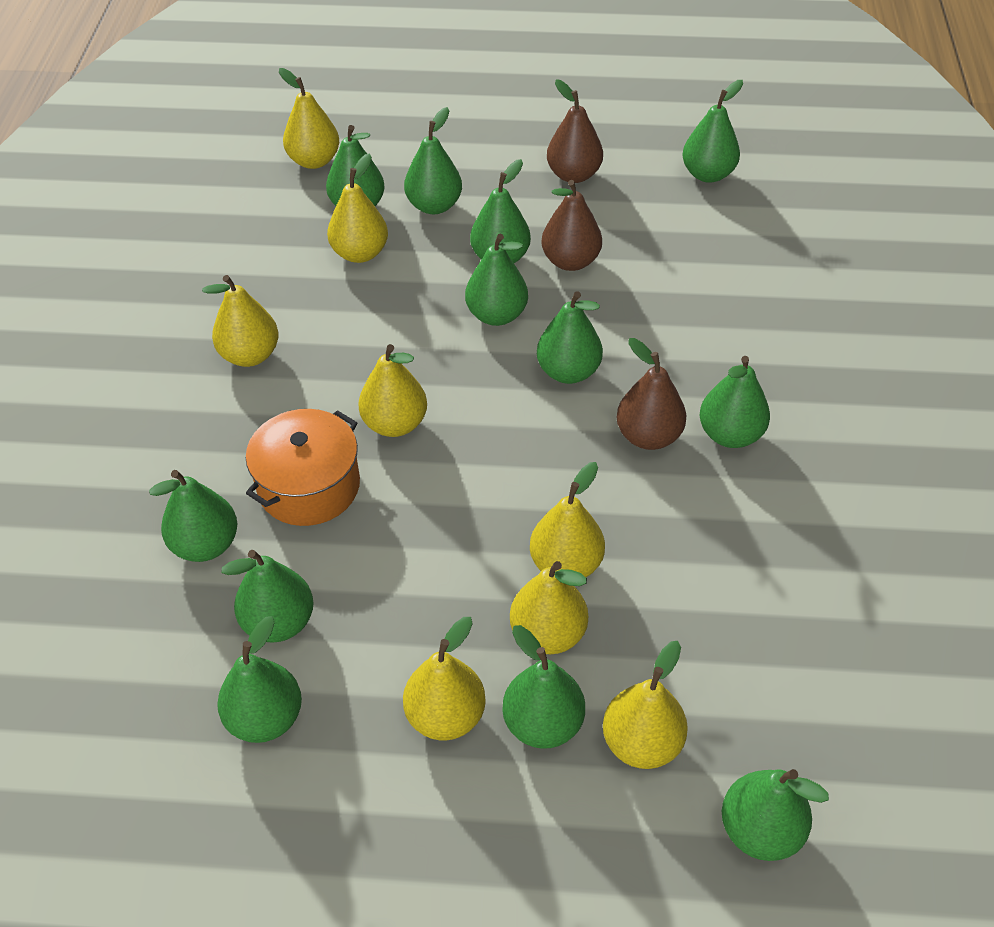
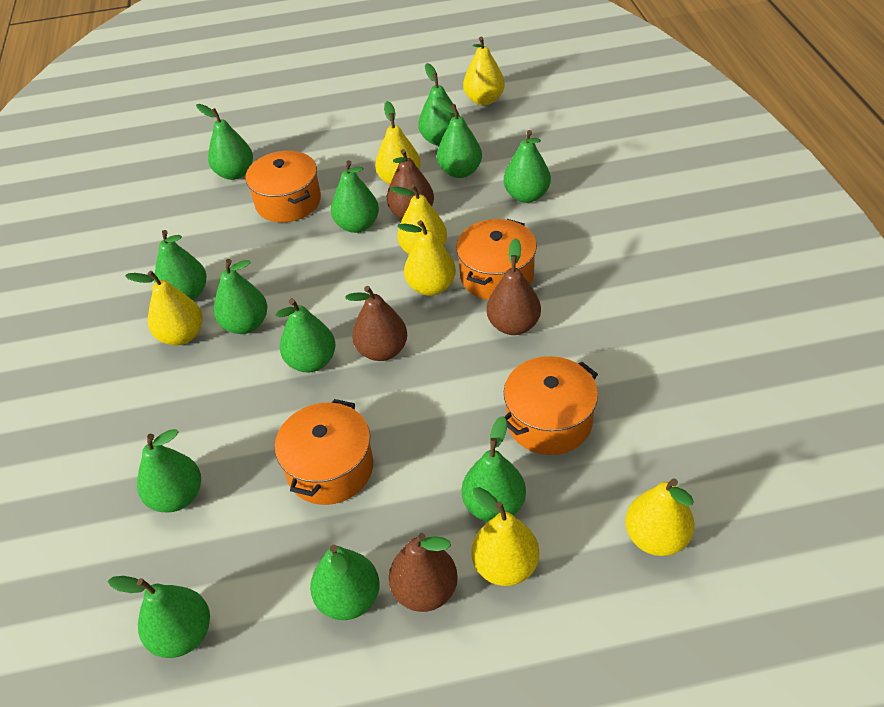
brown pear: 3 -> 4
orange pot: 1 -> 4
yellow pear: 8 -> 7

